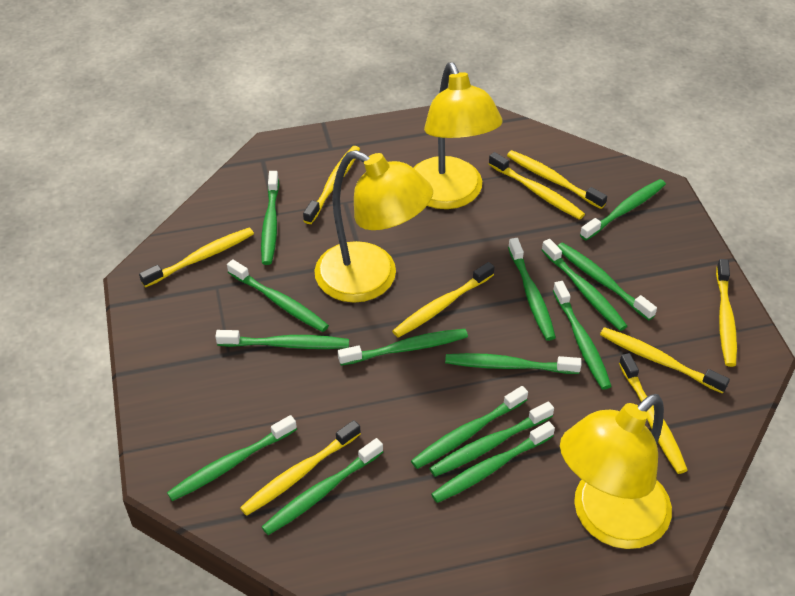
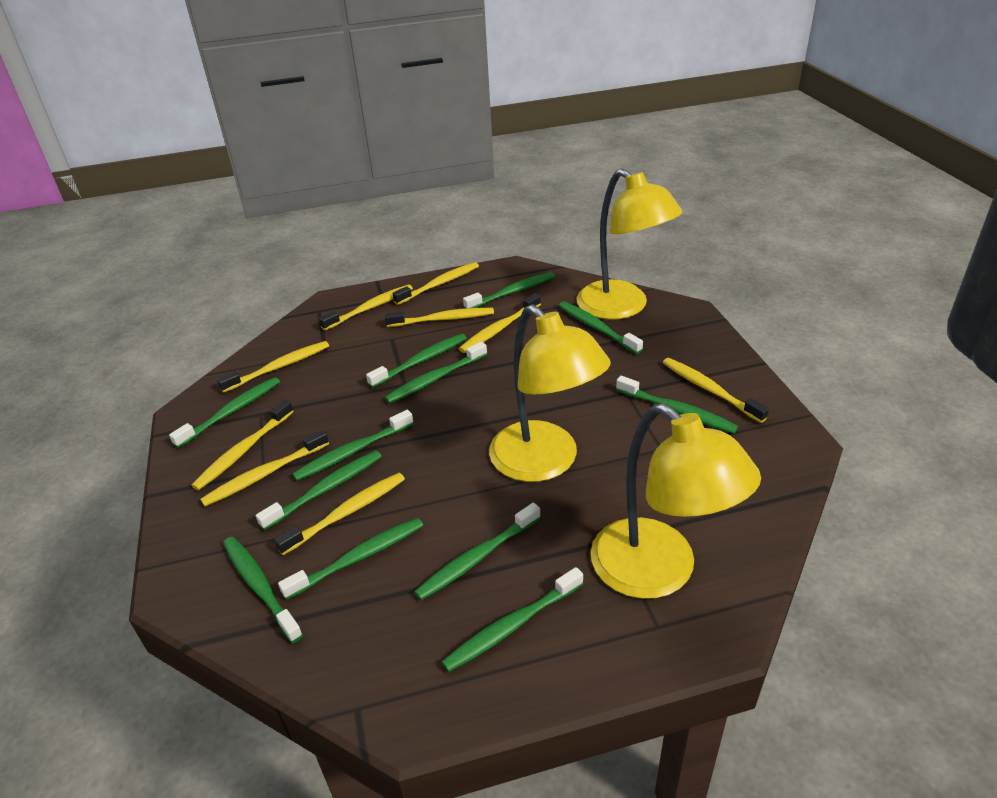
green toothbrush: 15 -> 12

